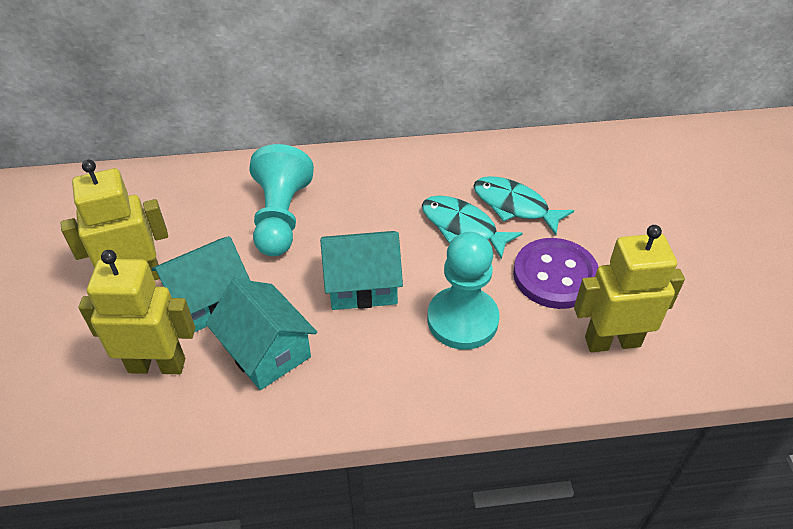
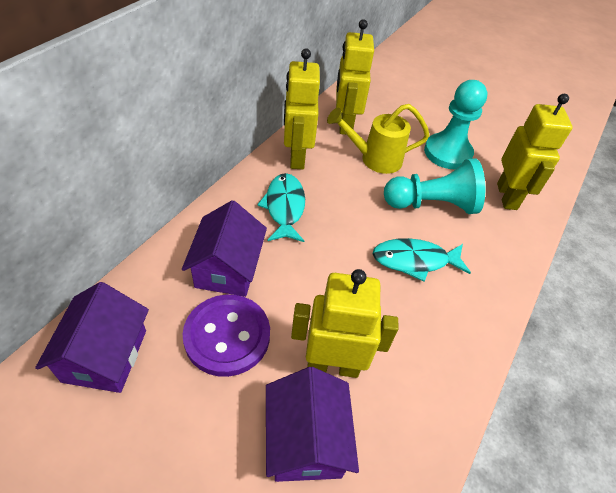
purple house: 0 -> 3
turquoise house: 3 -> 0
yellow robot: 3 -> 4
yellow watering can: 0 -> 1

